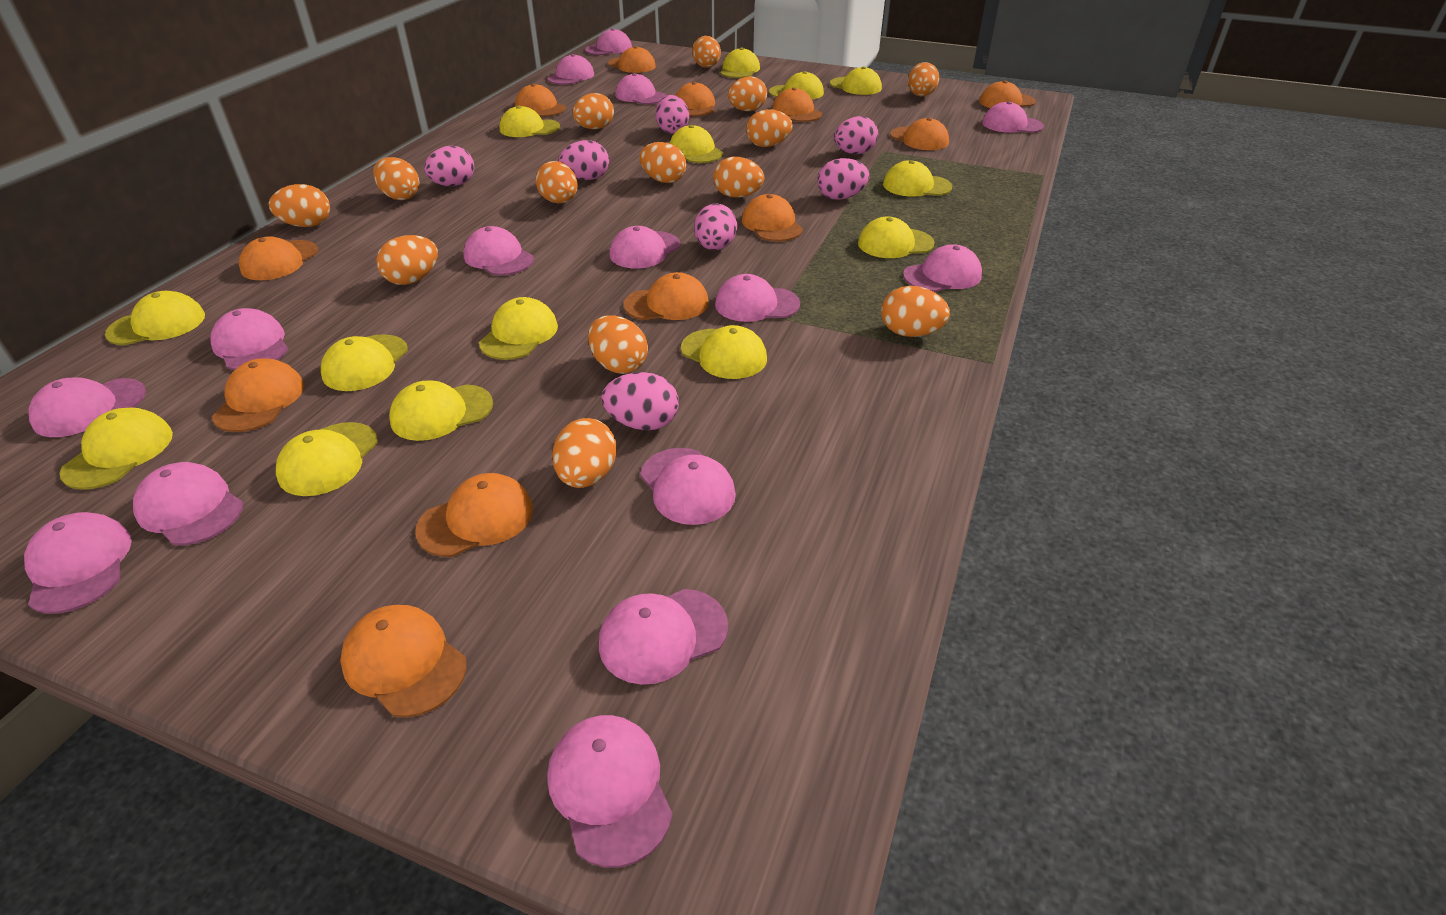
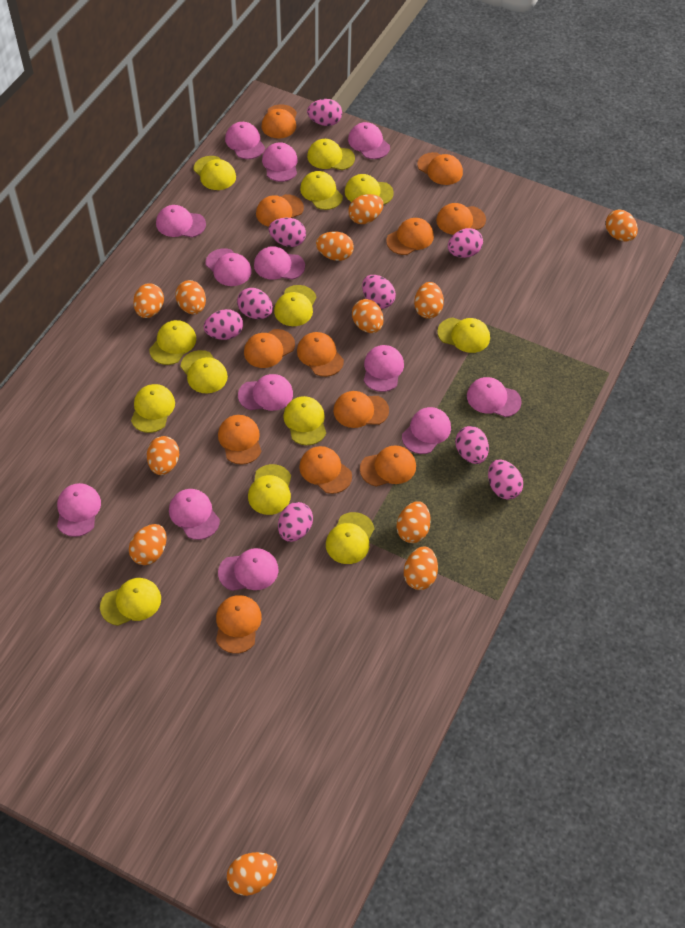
orange egg: 14 -> 12
pink cap: 15 -> 13
pink egg: 7 -> 9
yellow cap: 14 -> 13

